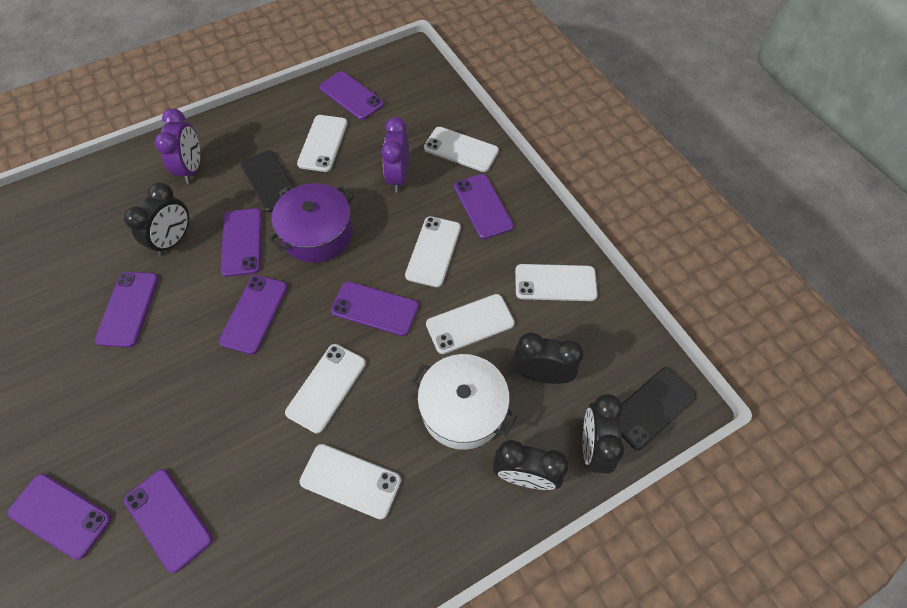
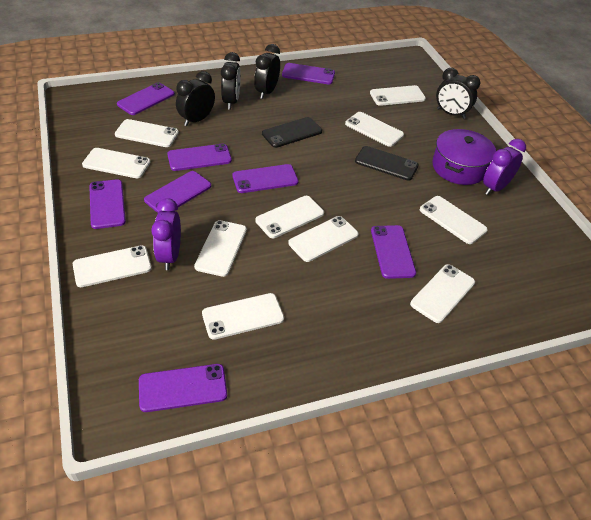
white phone: 7 -> 11
white pot: 1 -> 0

